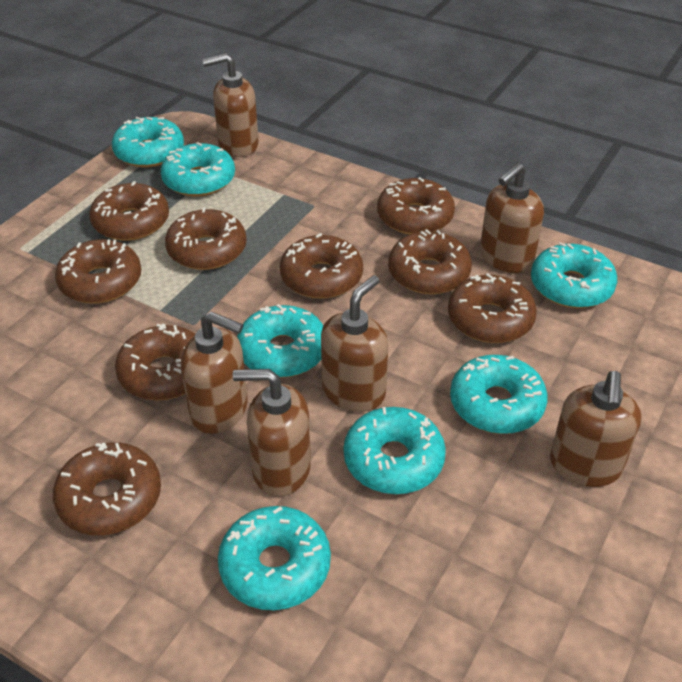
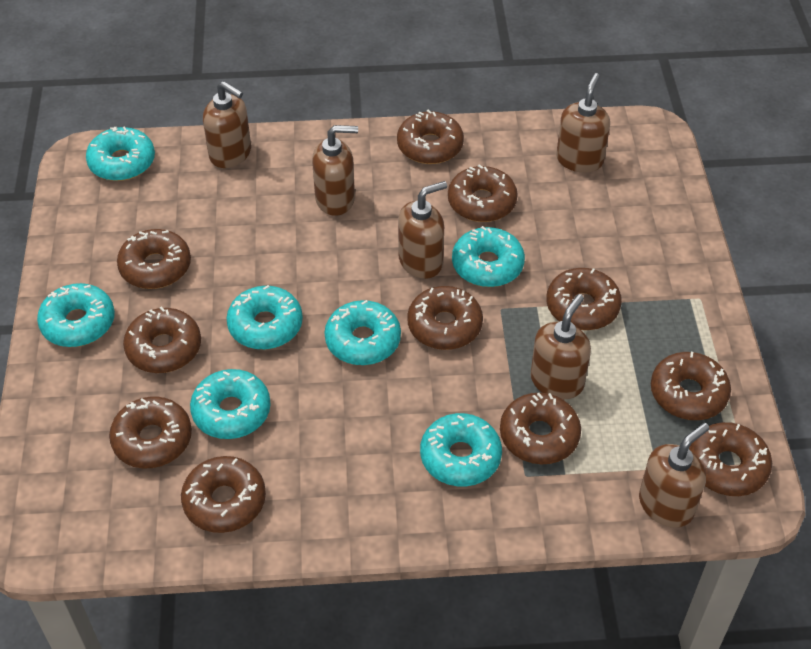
brown donut: 9 -> 11

